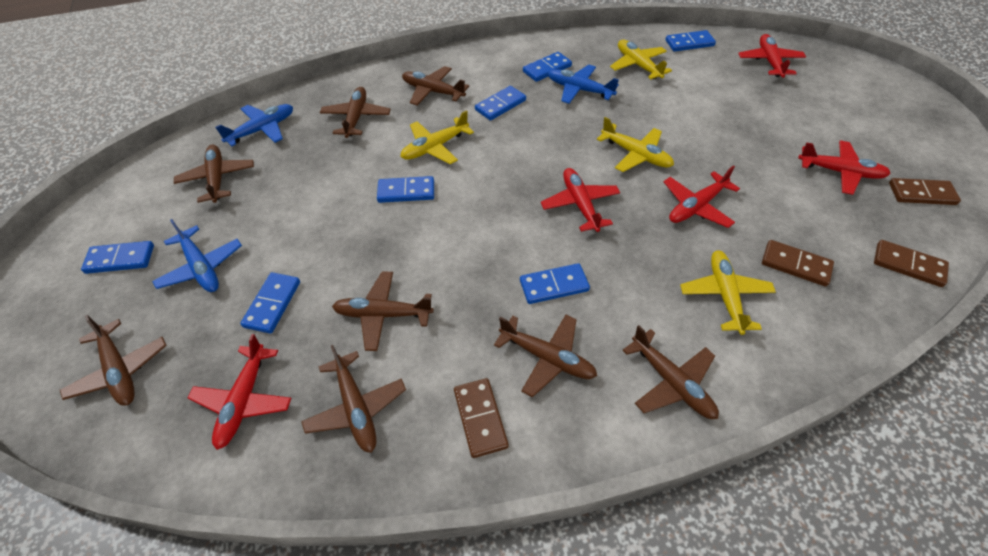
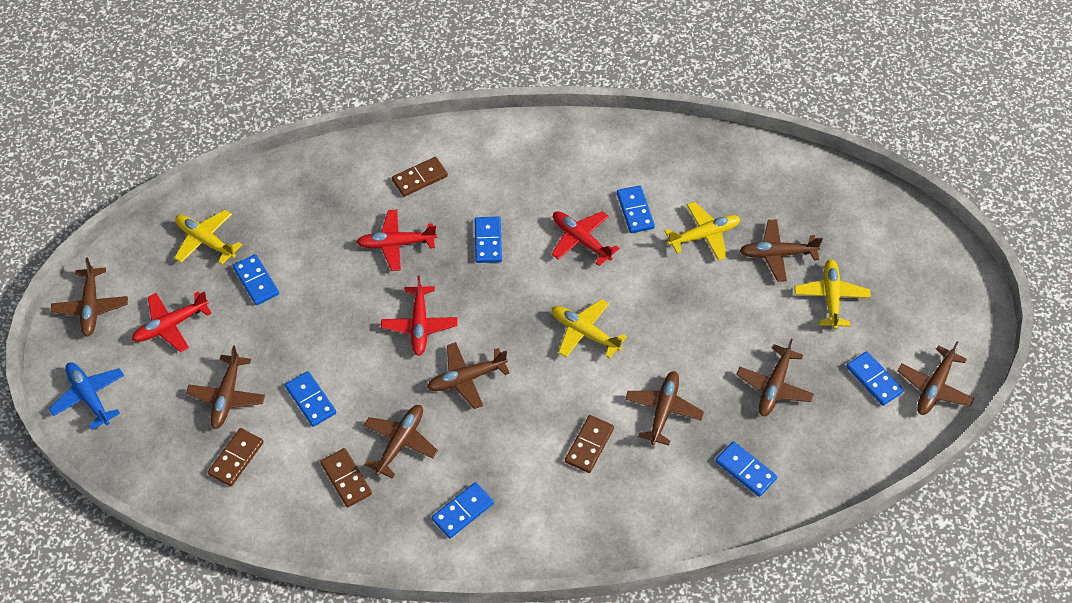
blue plane: 3 -> 1
red plane: 5 -> 4

